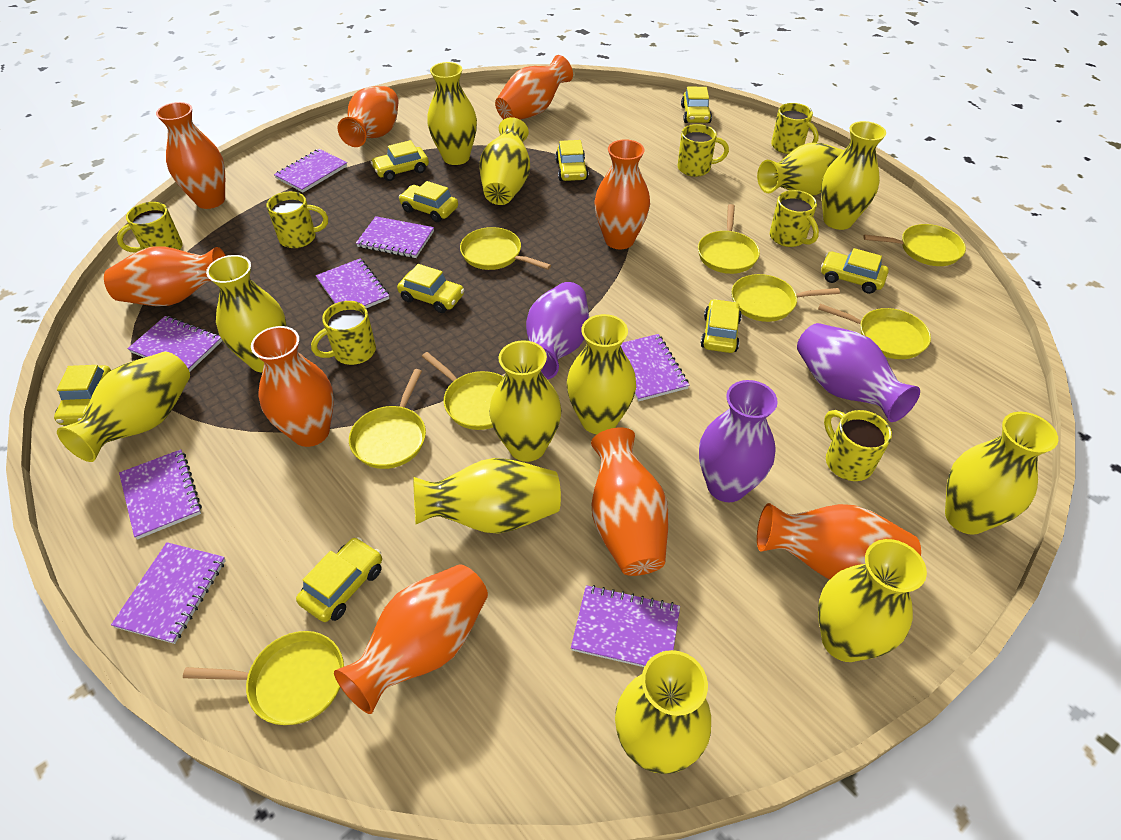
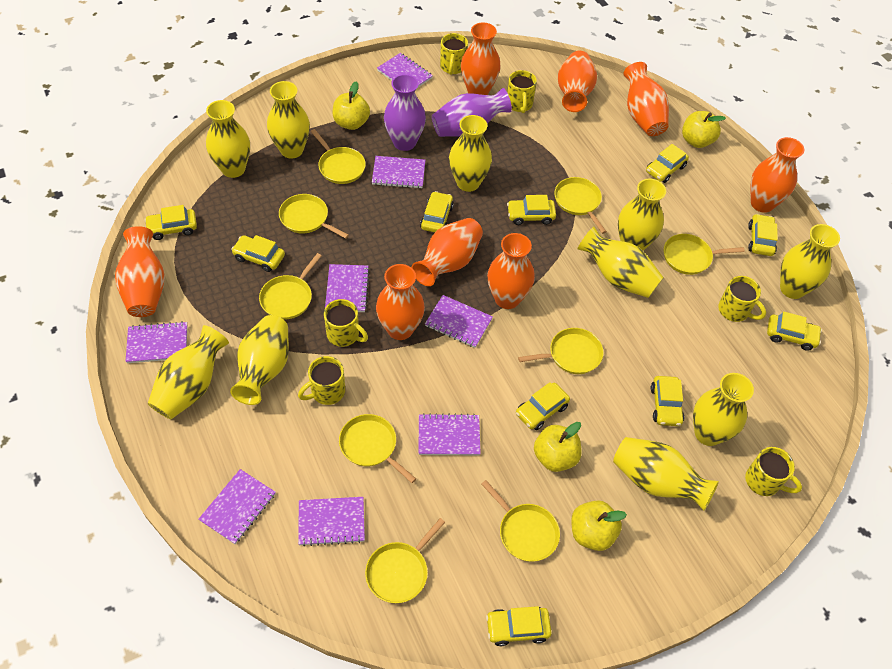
orange vase: 9 -> 8
purple vase: 3 -> 2
yellow apple: 0 -> 4
yellow car: 9 -> 10
yellow mug: 7 -> 6
yellow pan: 8 -> 9
yellow vase: 12 -> 10

